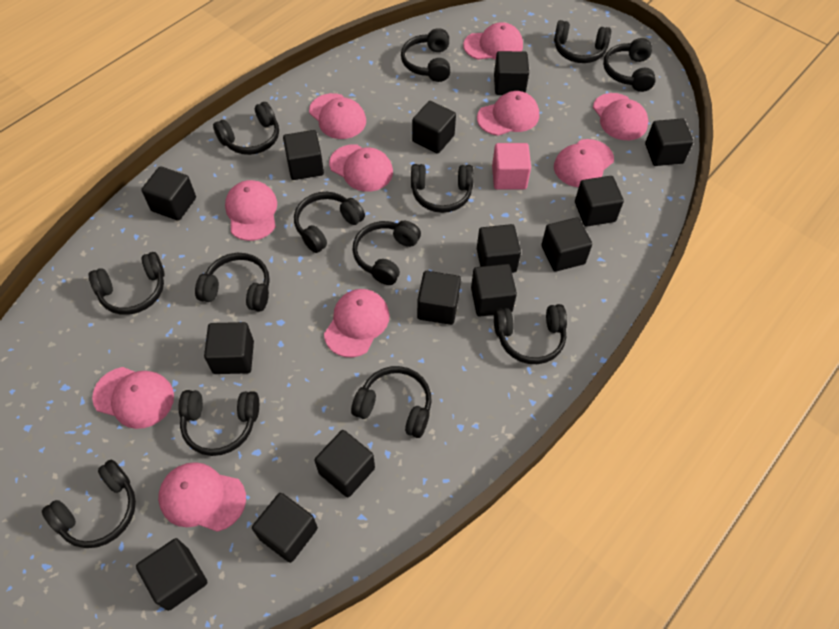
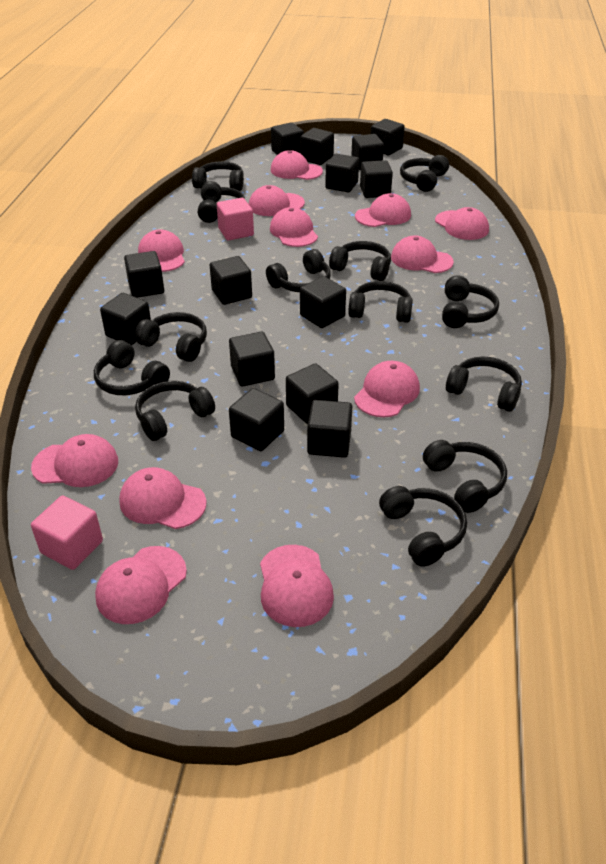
pink cap: 10 -> 12
pink cube: 1 -> 2

